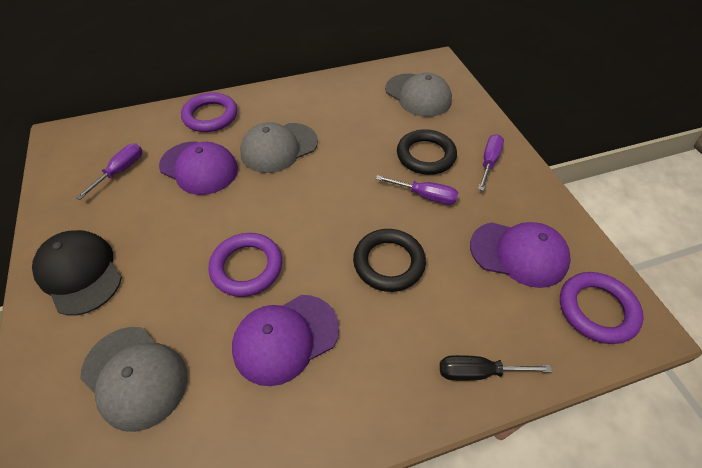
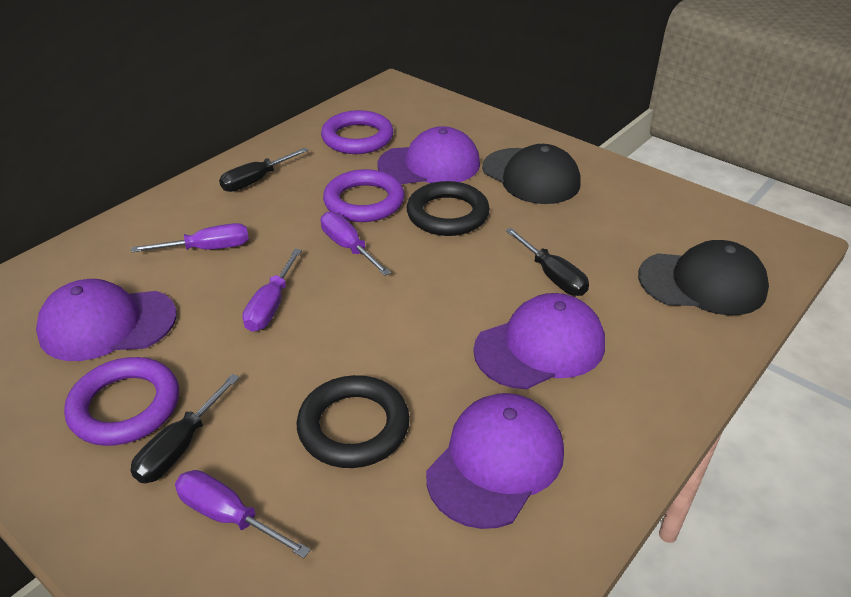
black cap: 1 -> 2
black screwdriver: 1 -> 3
grey cap: 3 -> 0
purple cap: 3 -> 4
purple screwdriver: 3 -> 4

